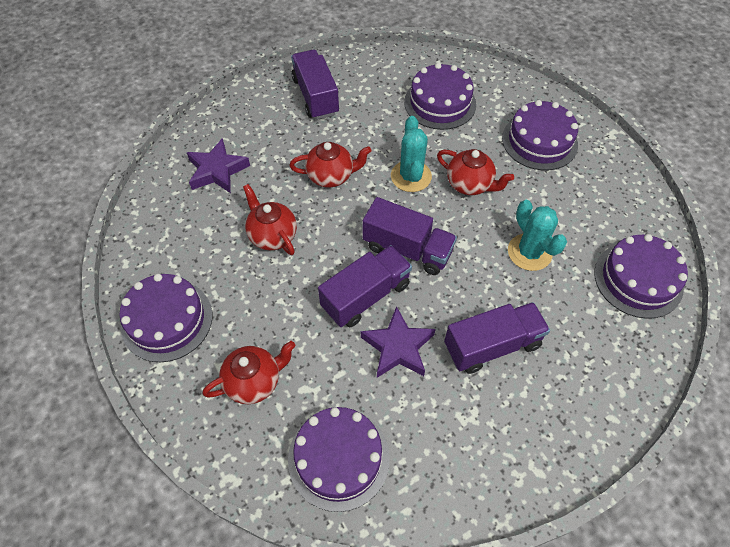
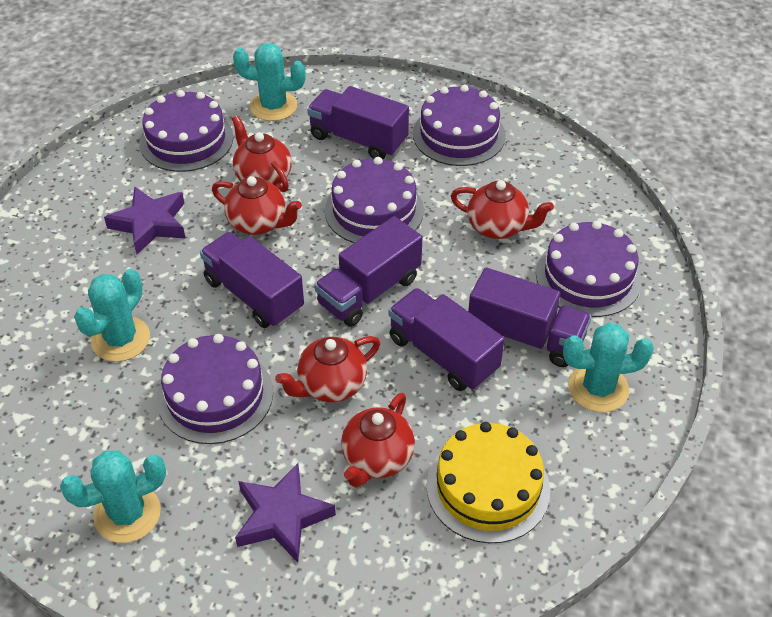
purple truck: 4 -> 5
red teapot: 4 -> 5
turquoise cactus: 2 -> 4
yellow cake: 0 -> 1

